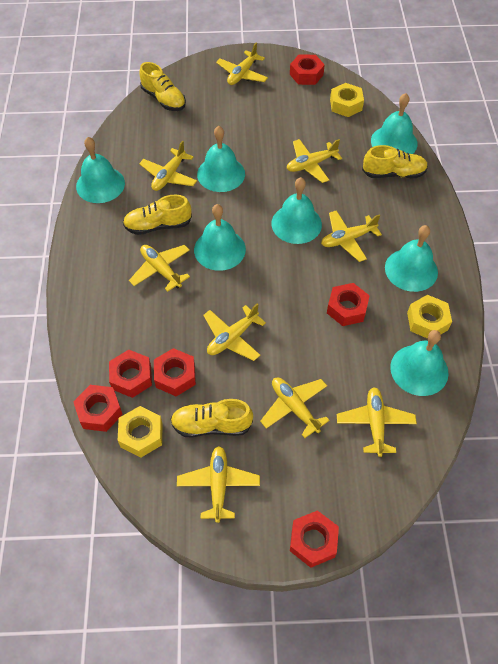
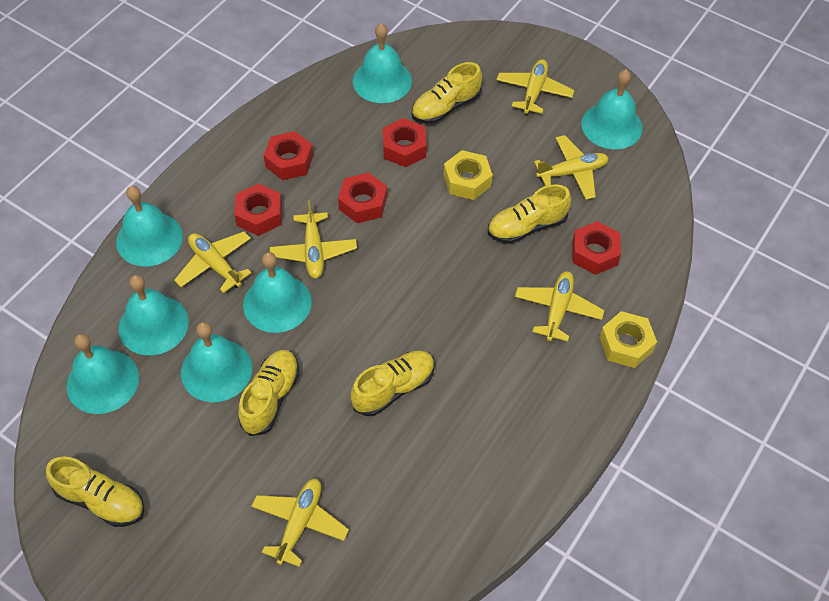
red nut: 6 -> 5
yellow nut: 3 -> 2
yellow plane: 9 -> 6
yellow shoe: 4 -> 5

